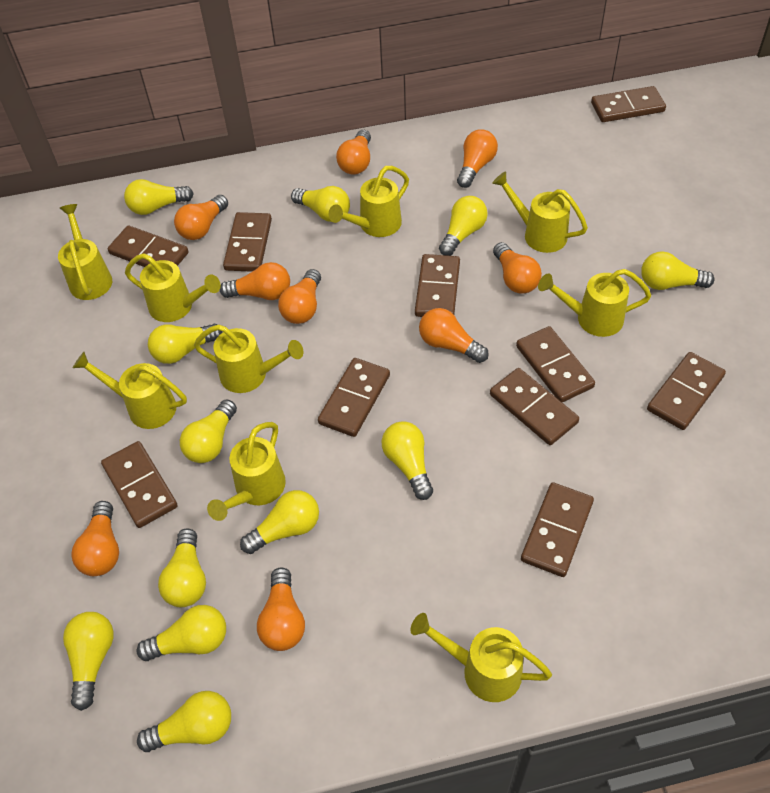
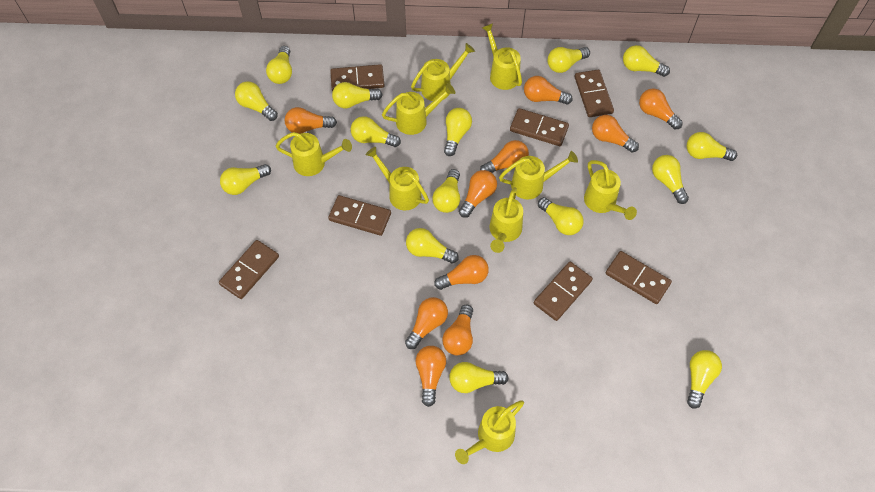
brown domino: 10 -> 7
orange light bulb: 9 -> 10
yellow light bulb: 12 -> 15

